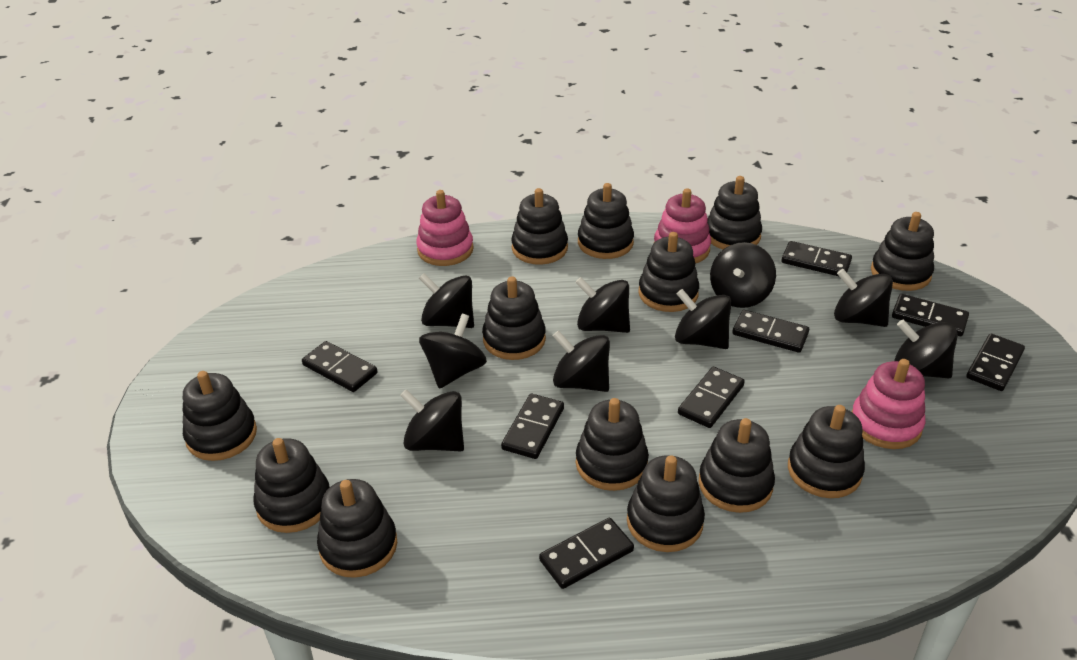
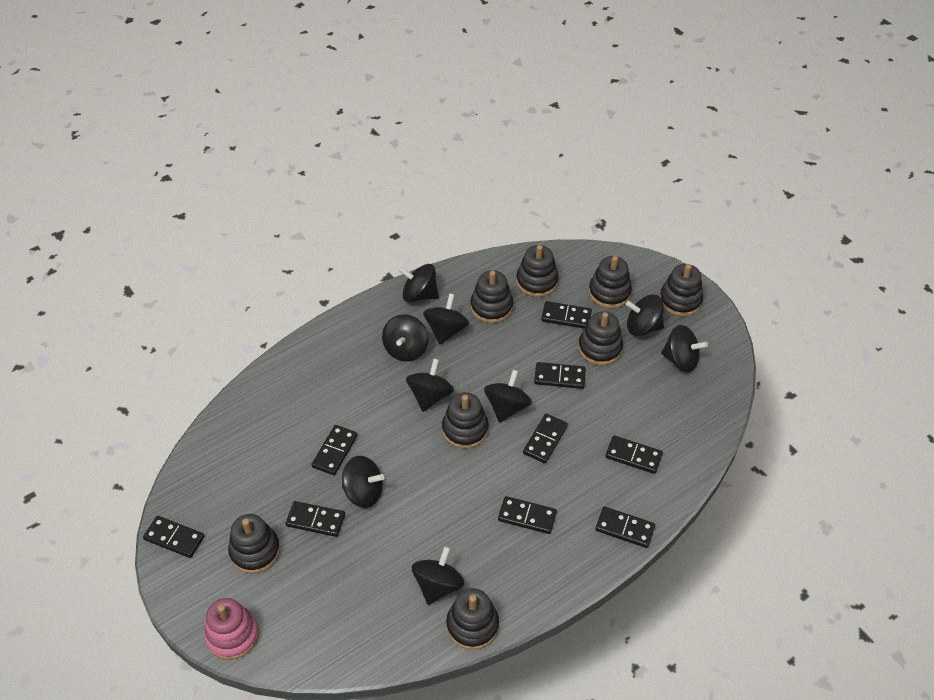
black domino: 8 -> 9
black stacking toy: 13 -> 8
pink stacking toy: 3 -> 1

